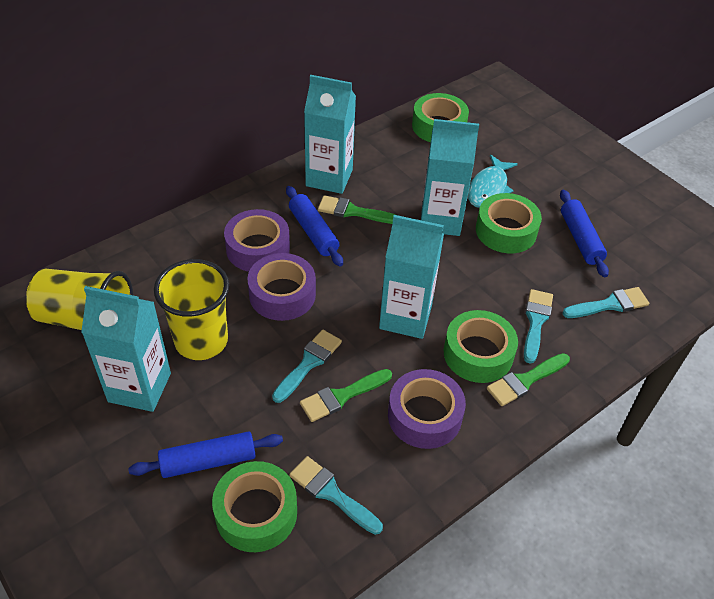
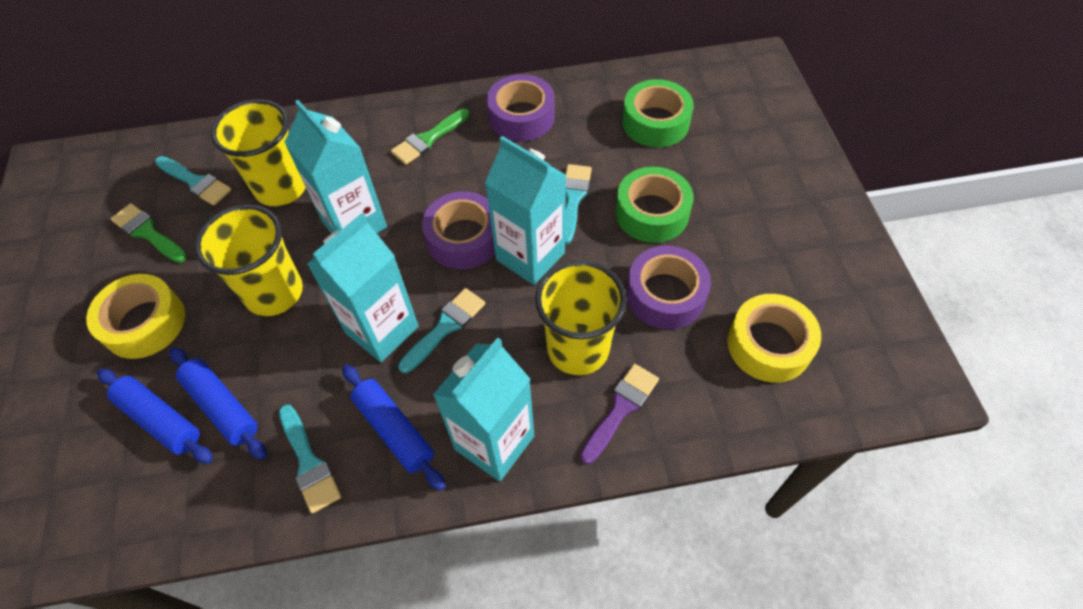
green brush: 3 -> 2
green tape: 4 -> 2
purple brush: 0 -> 1
turquoise fish: 1 -> 0
yellow cup: 2 -> 3
yellow tape: 0 -> 2

